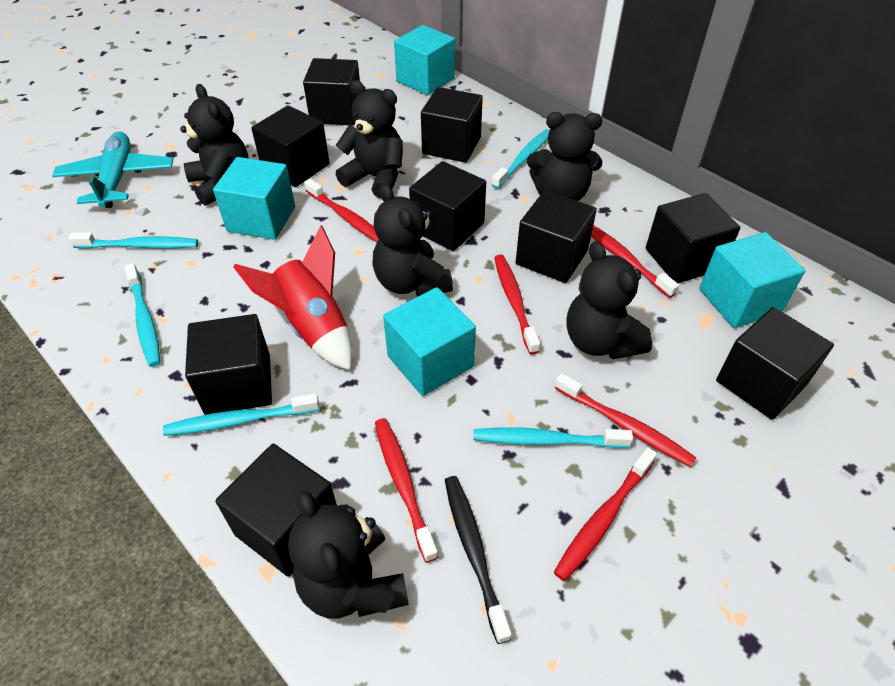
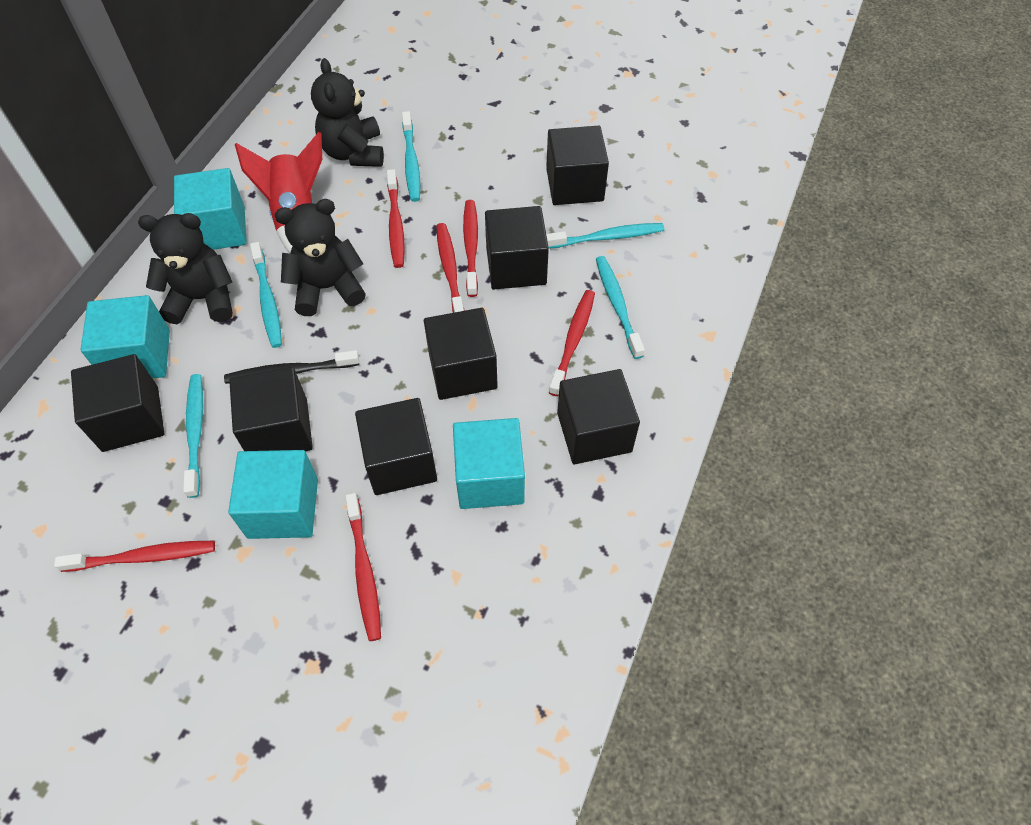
black cube: 9 -> 7
black teddy bear: 6 -> 3
turquoise plane: 1 -> 0

